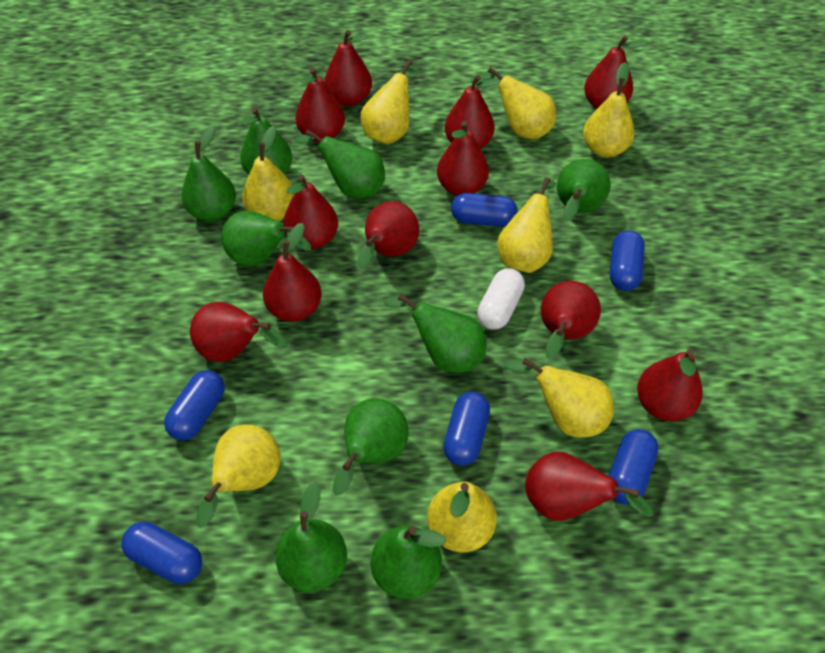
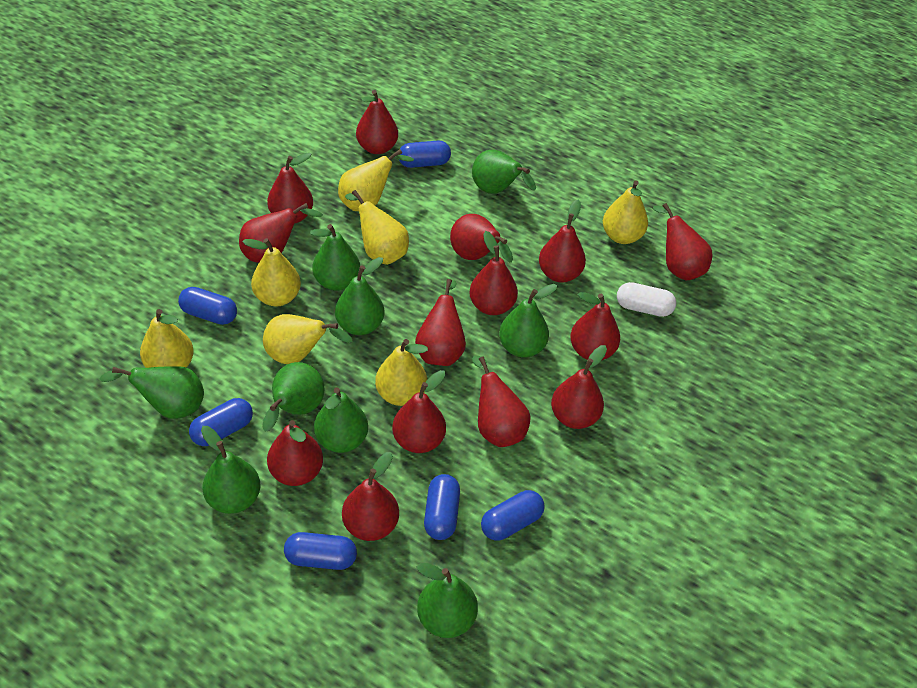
red pear: 12 -> 14
yellow pear: 8 -> 7

